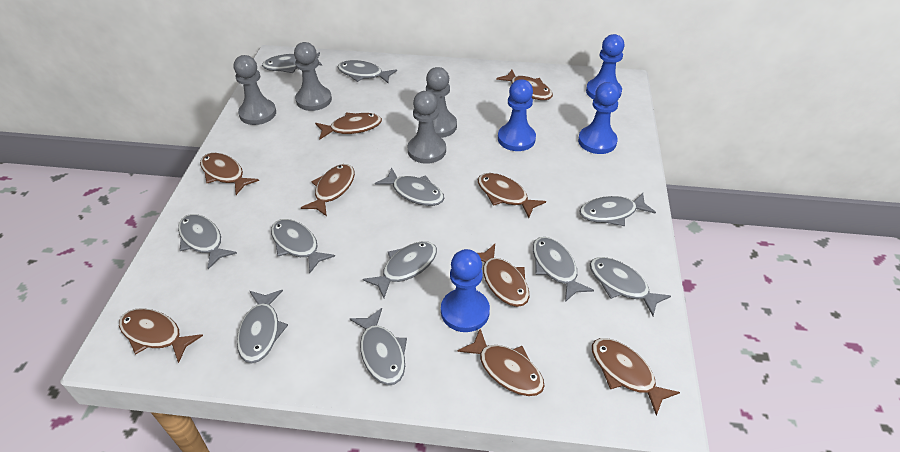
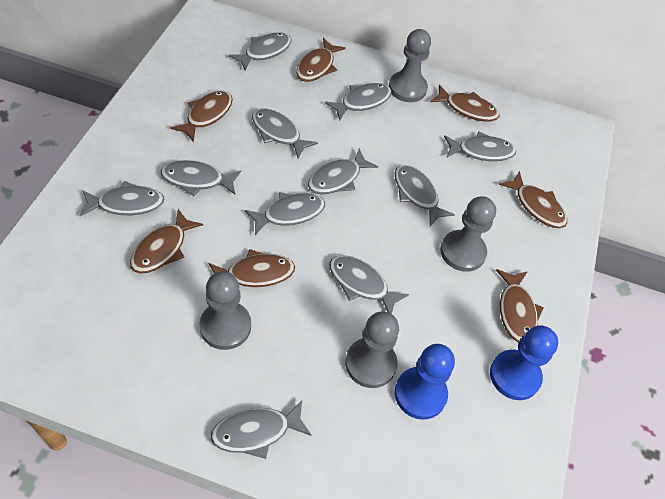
blue pawn: 4 -> 2
brown fish: 9 -> 7

